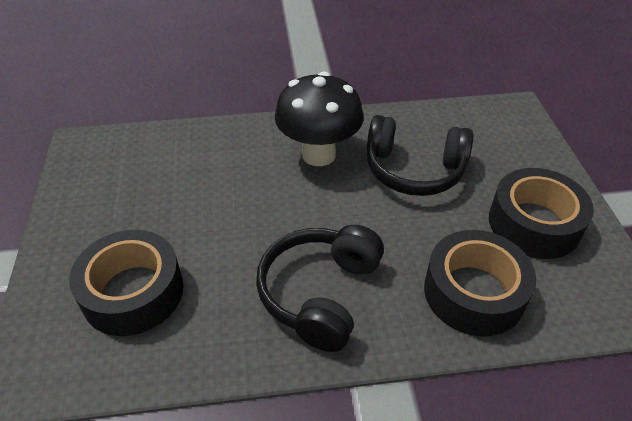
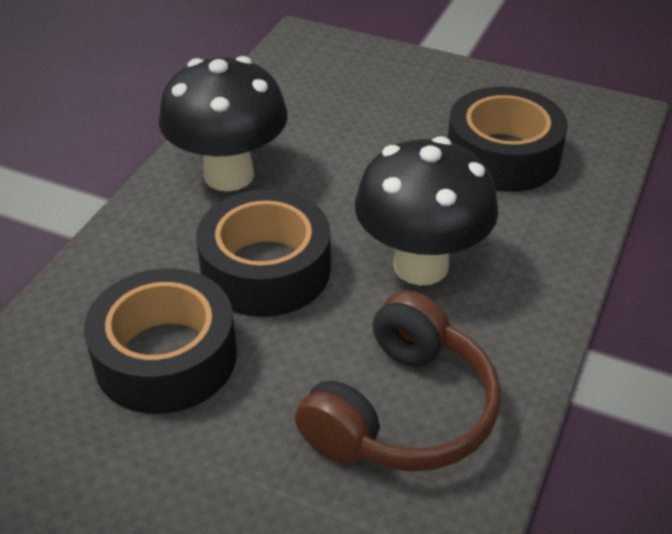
black headphones: 2 -> 0
black mushroom: 1 -> 2
brown headphones: 0 -> 1

